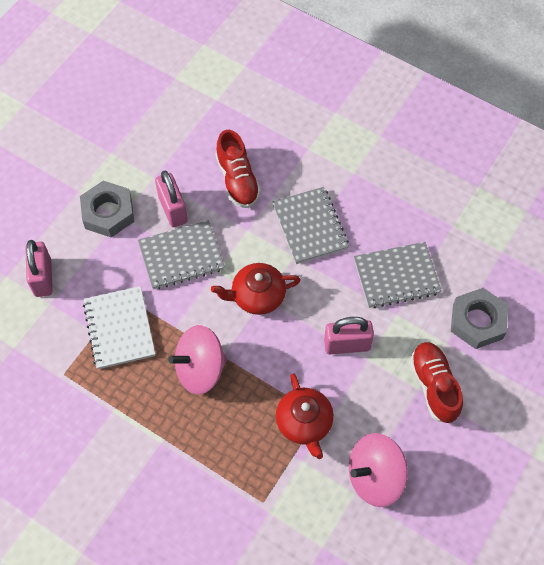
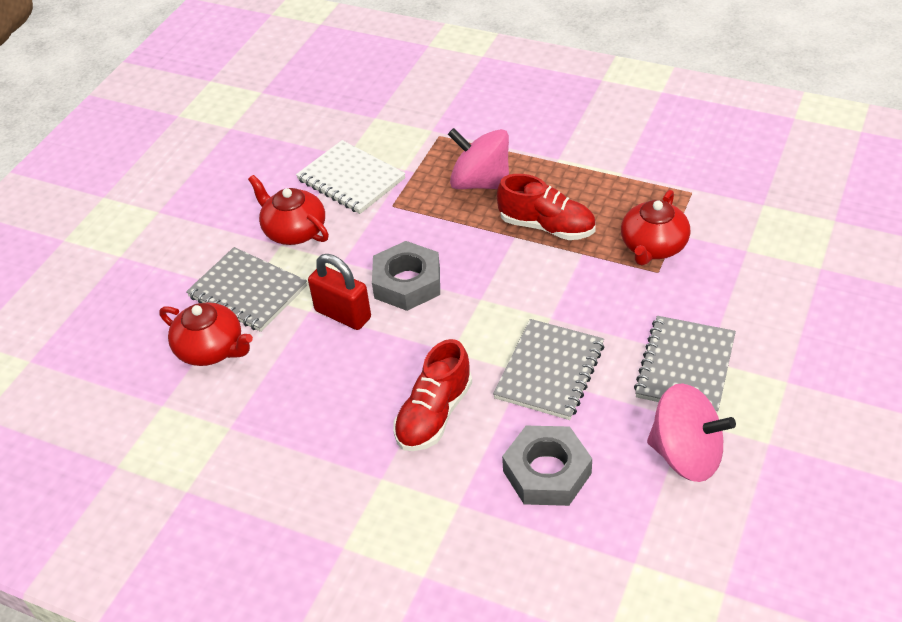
pink padlock: 3 -> 0
red padlock: 0 -> 1
red teapot: 2 -> 3

